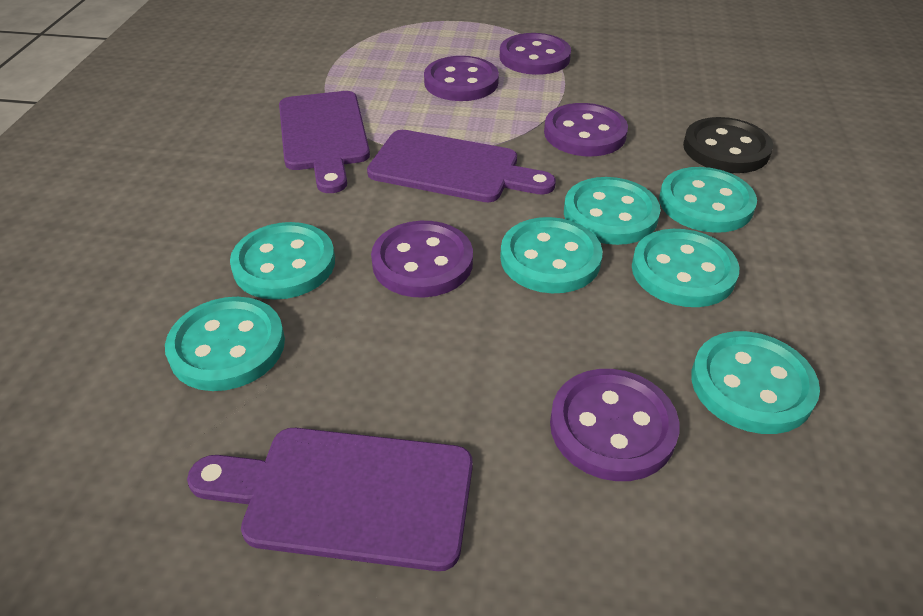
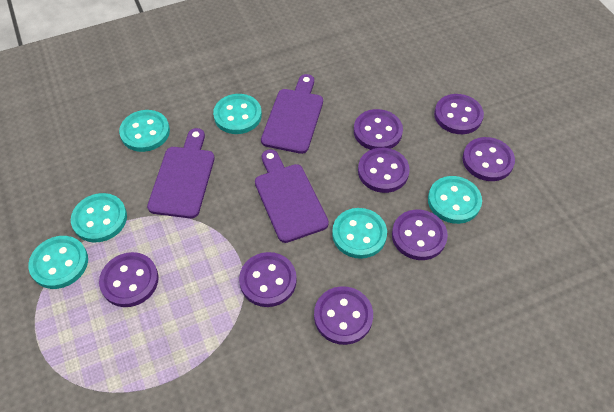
black button: 1 -> 0
purple button: 5 -> 8
turquoise button: 7 -> 6

